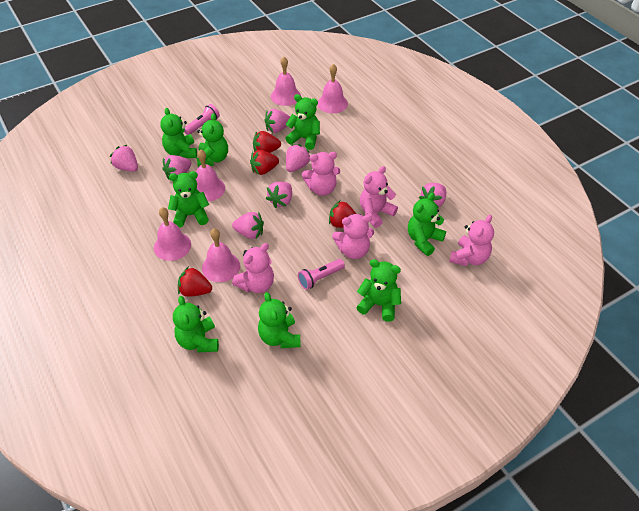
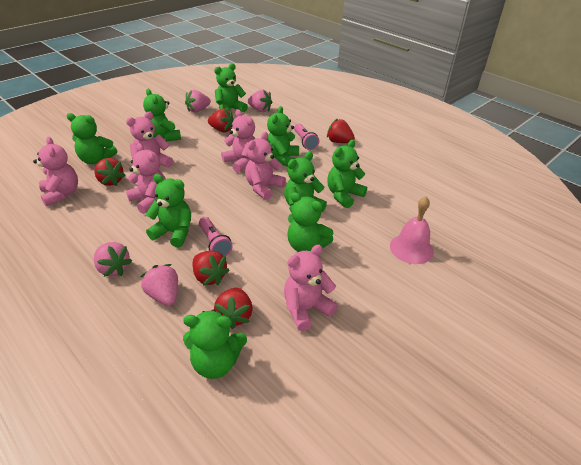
green teddy bear: 8 -> 9
pink bell: 5 -> 1
pink strawberry: 7 -> 4
pink teddy bear: 5 -> 6
red strawberry: 4 -> 5

